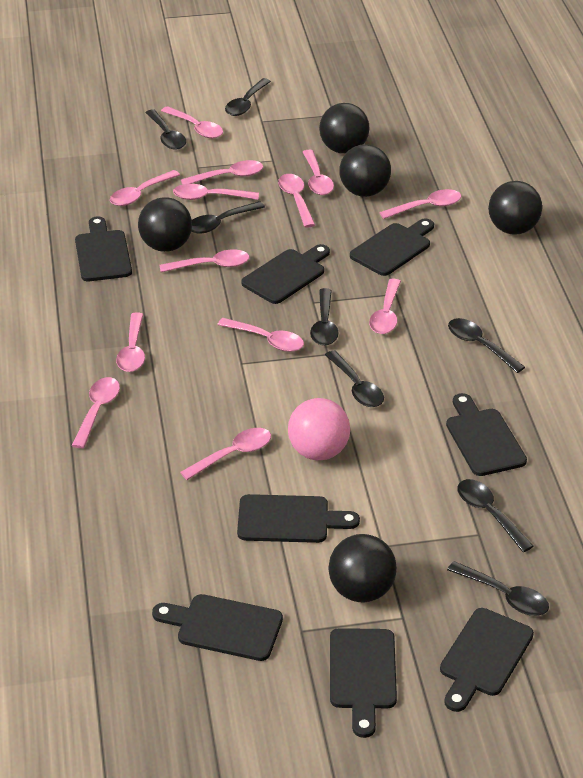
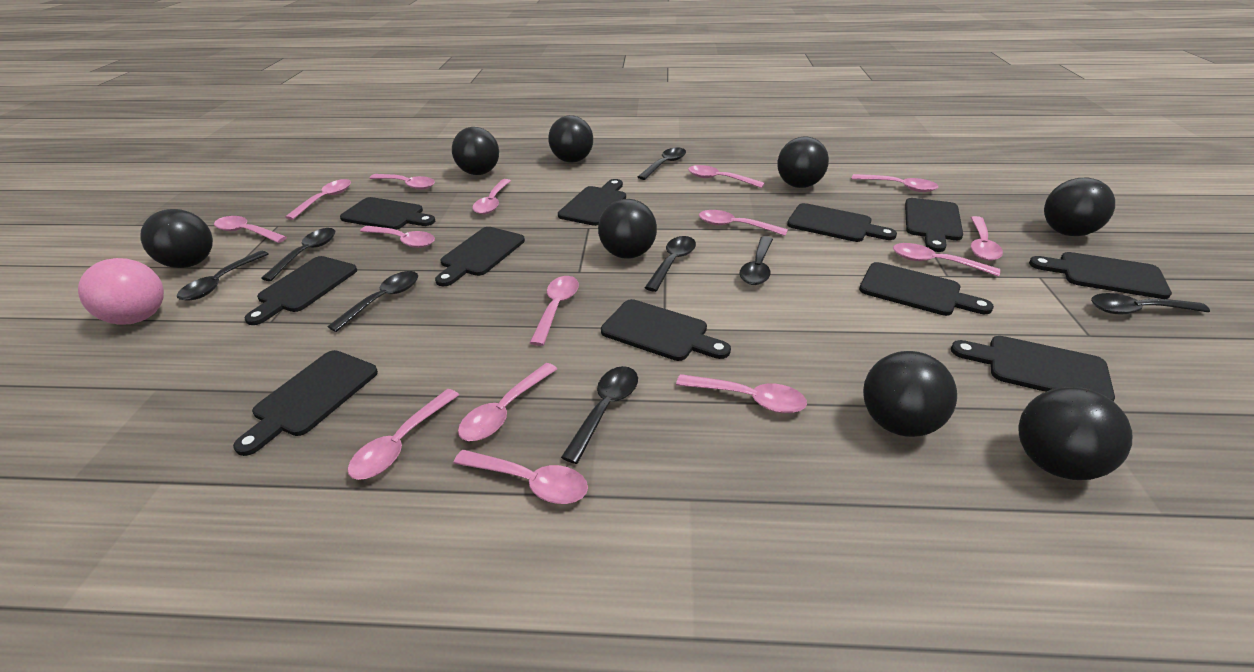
black ball: 5 -> 8
black cutting board: 8 -> 11
pink spoon: 13 -> 15

